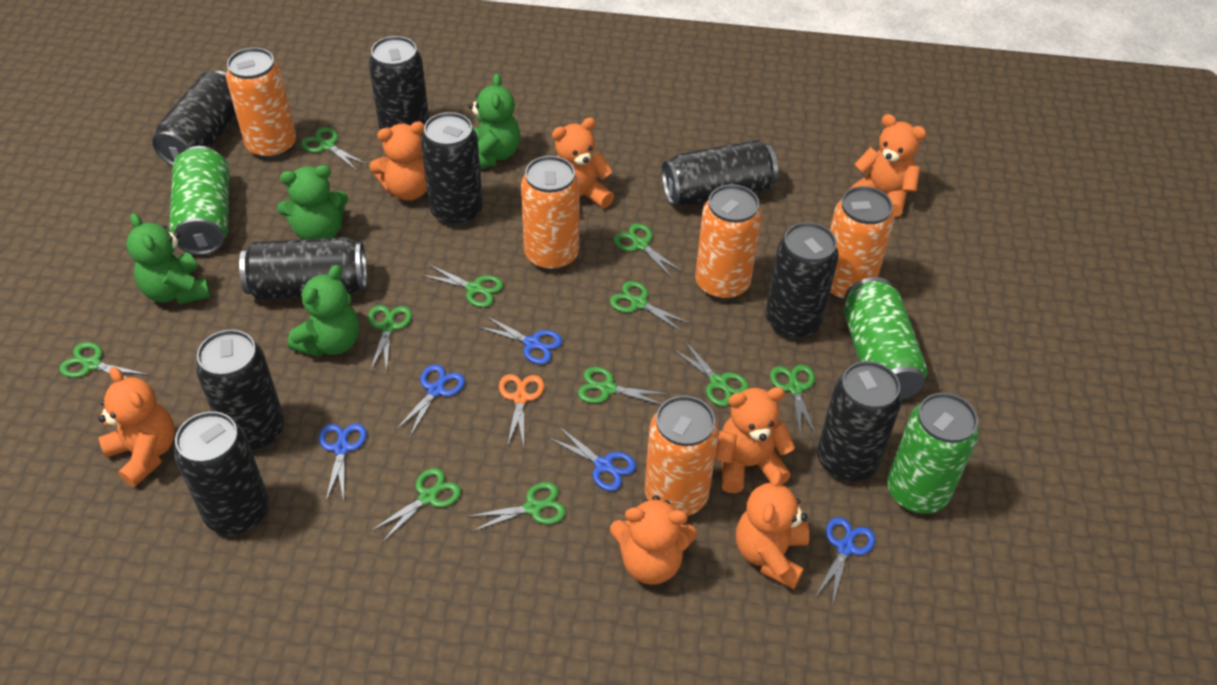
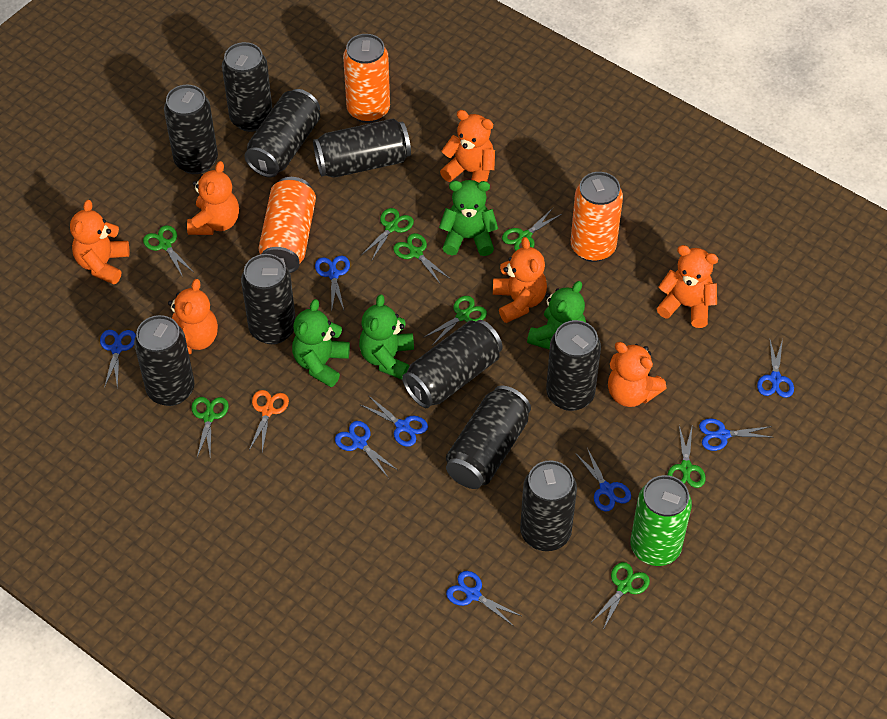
black can: 9 -> 10
blue scissors: 5 -> 8
green can: 3 -> 1
green scissors: 11 -> 8
orange can: 5 -> 3

